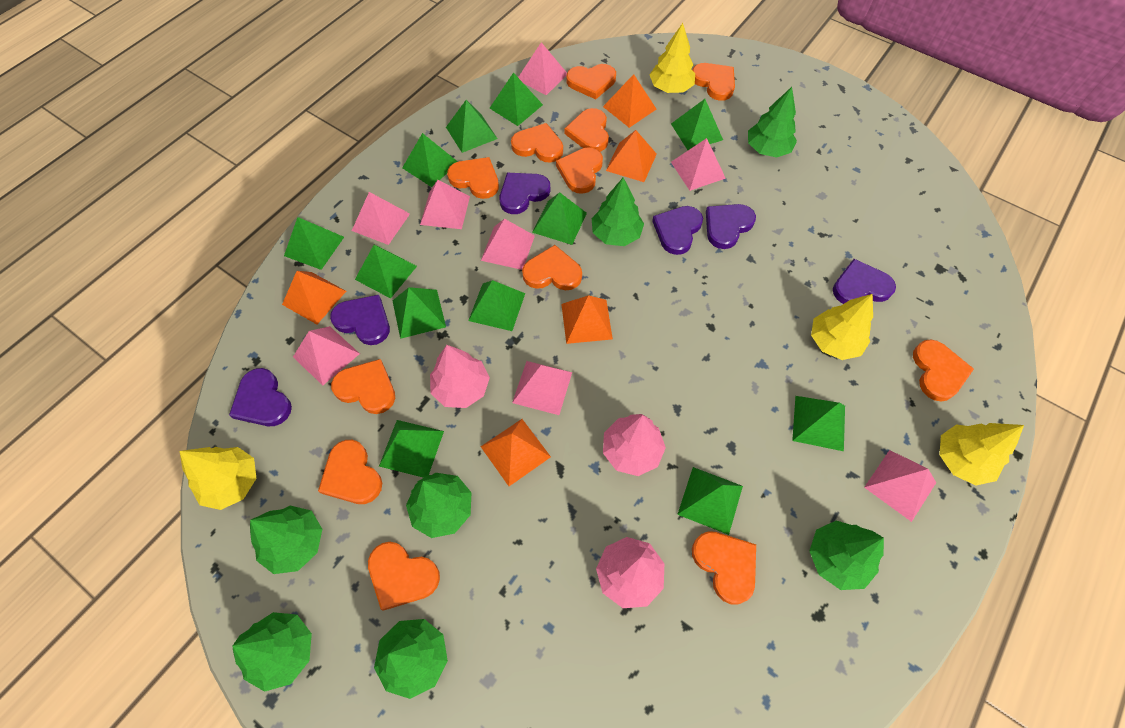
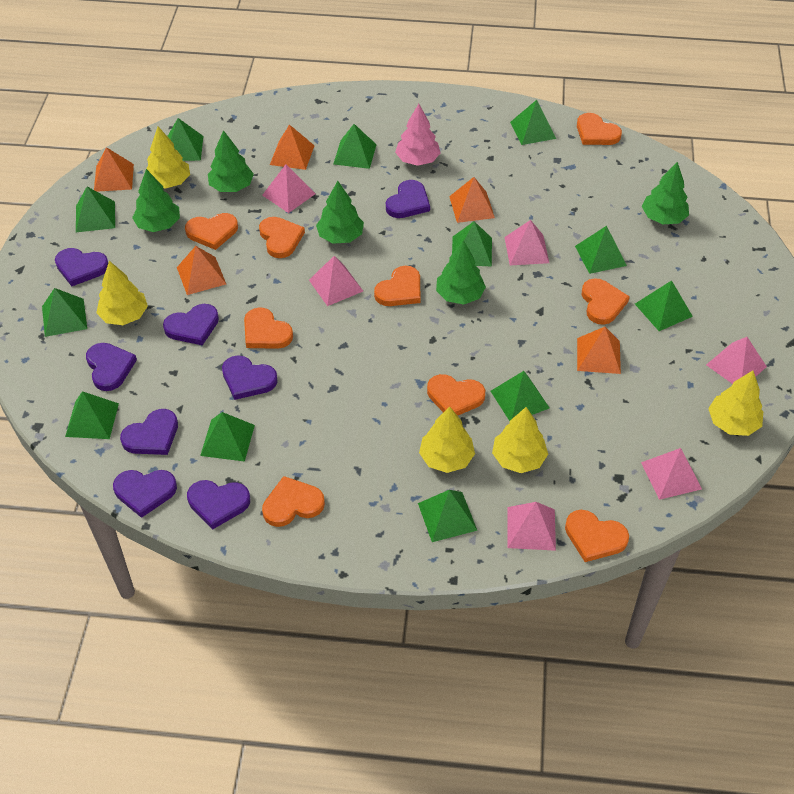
green tree: 7 -> 5
orange heart: 12 -> 9
pink pyramid: 8 -> 6
pink tree: 3 -> 1
purple heart: 6 -> 8
yellow tree: 4 -> 5

